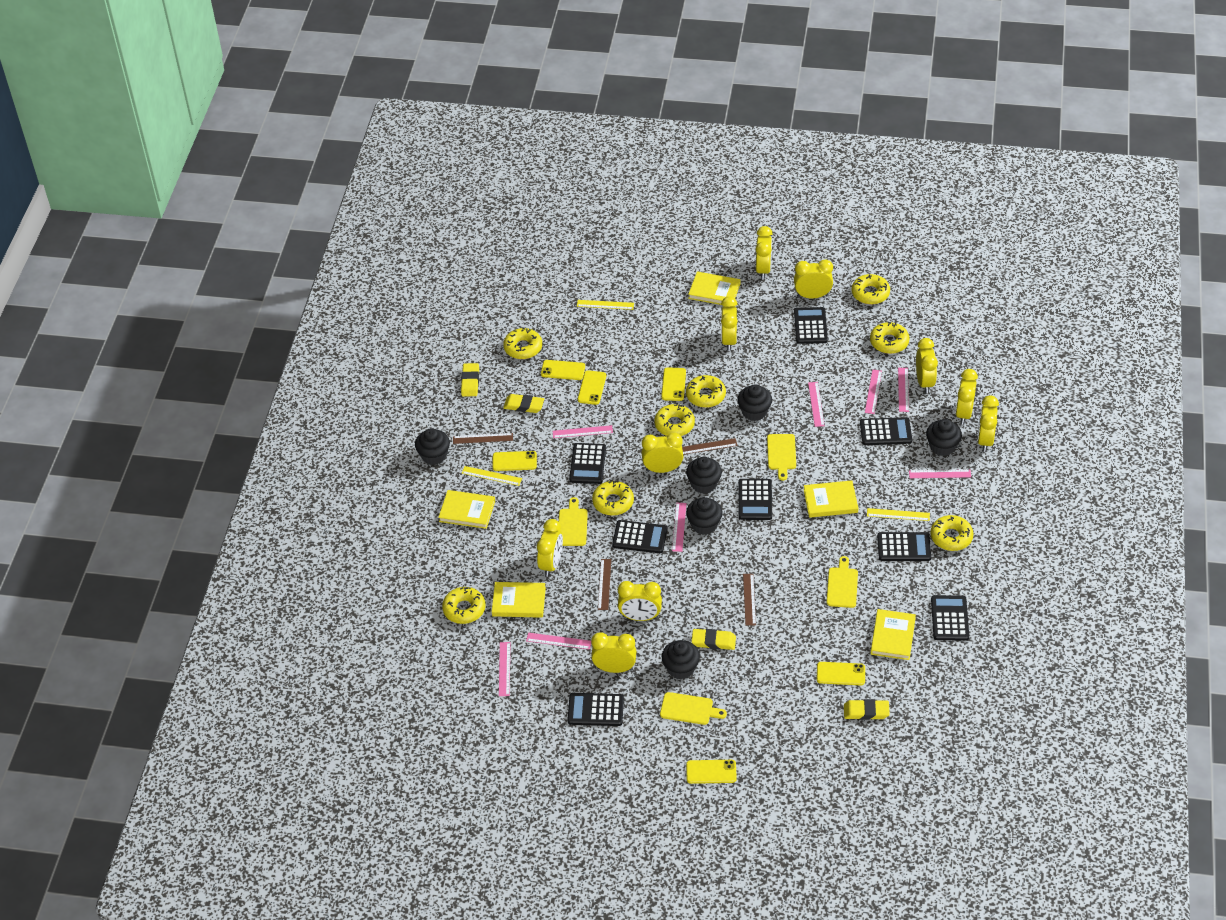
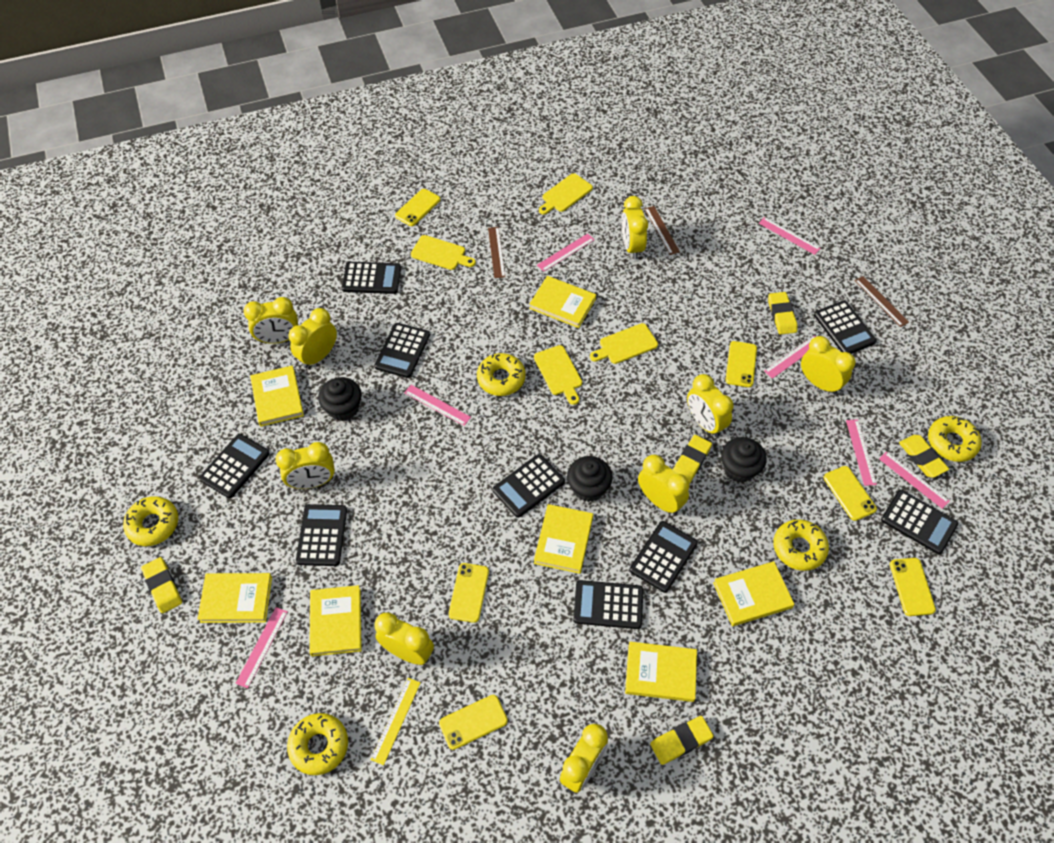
black calculator: 8 -> 9
black cupcake: 6 -> 3
brown ruler: 4 -> 3
pink ruler: 8 -> 7
yellow book: 5 -> 7
yellow clock: 10 -> 9
yellow donut: 8 -> 5
yellow eraser: 4 -> 5
yellow ruler: 3 -> 1

